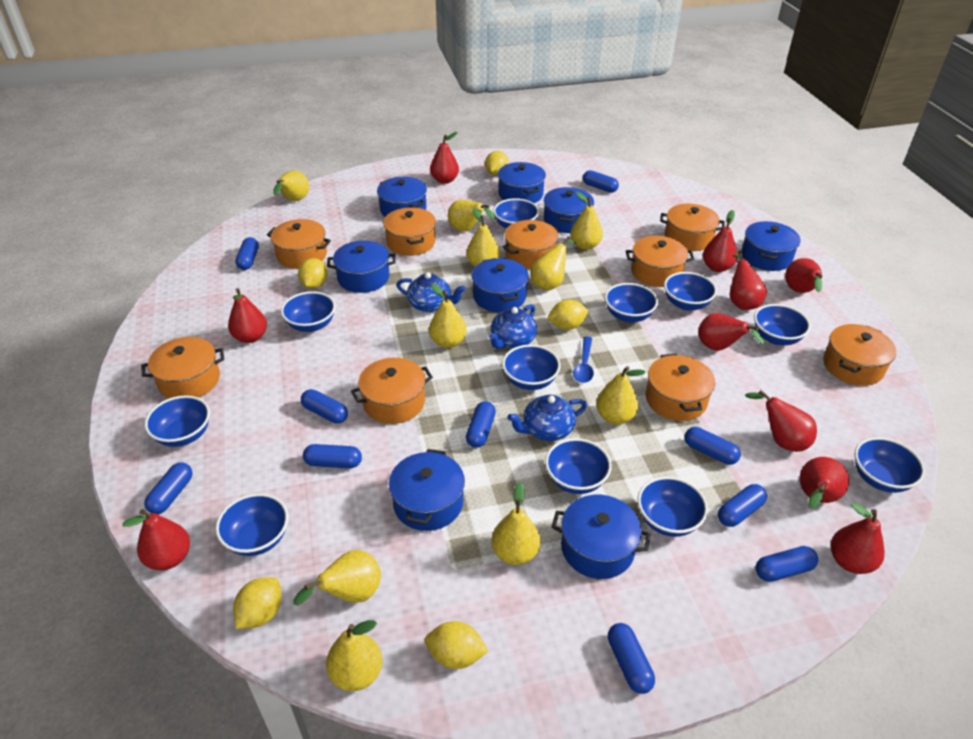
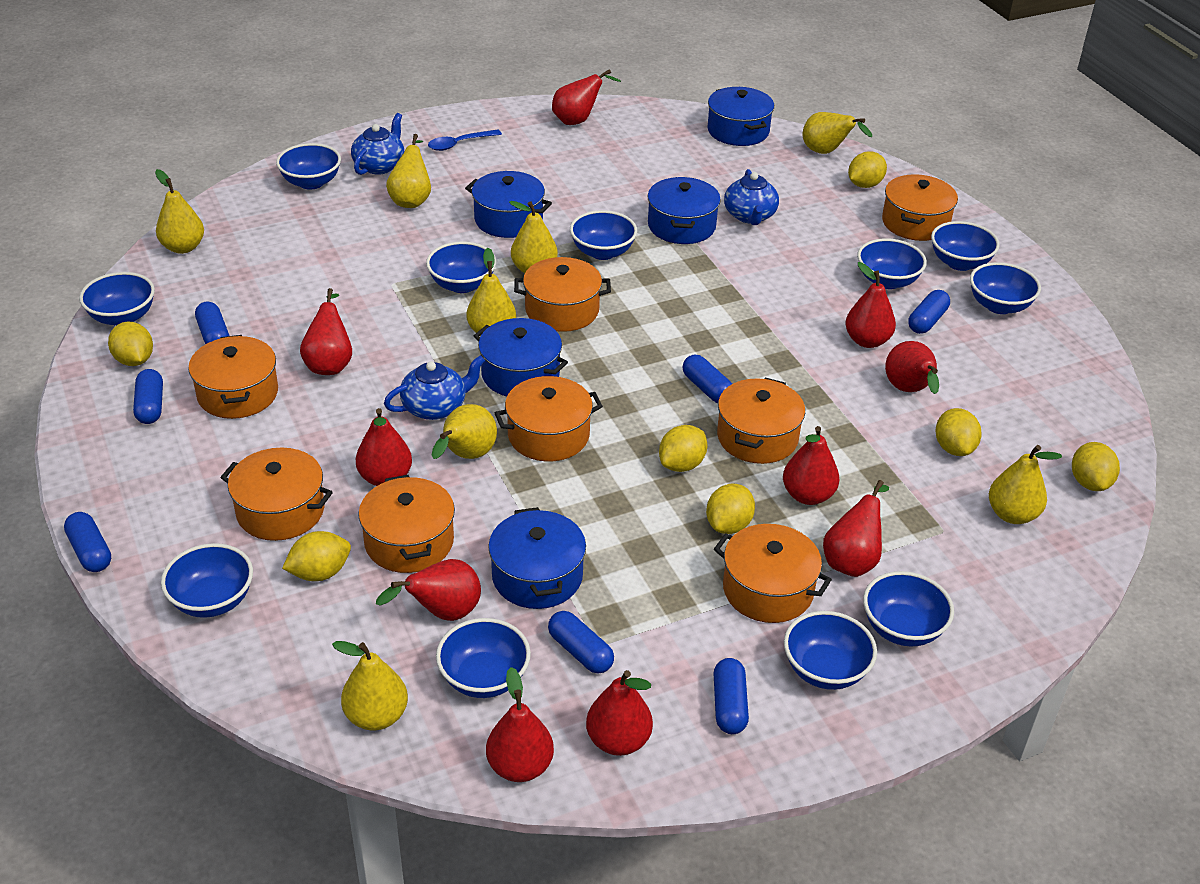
blue capsule: 10 -> 7
blue pot: 8 -> 5
orange pot: 9 -> 8
yellow lemon: 5 -> 7
yellow pear: 10 -> 8

